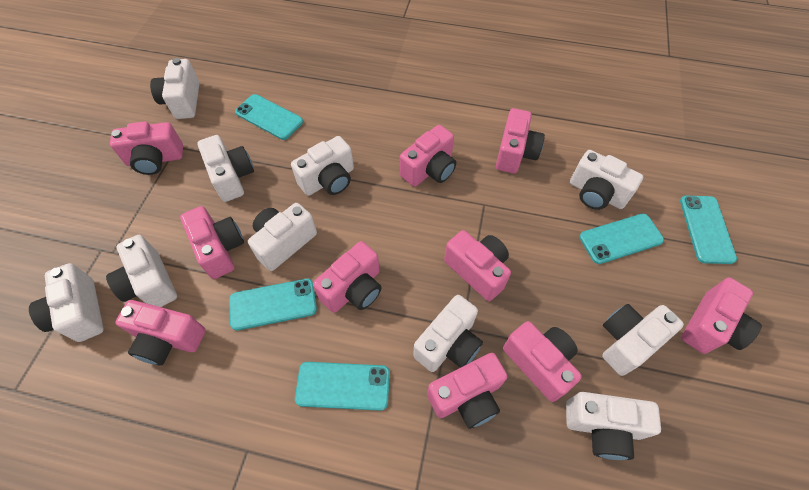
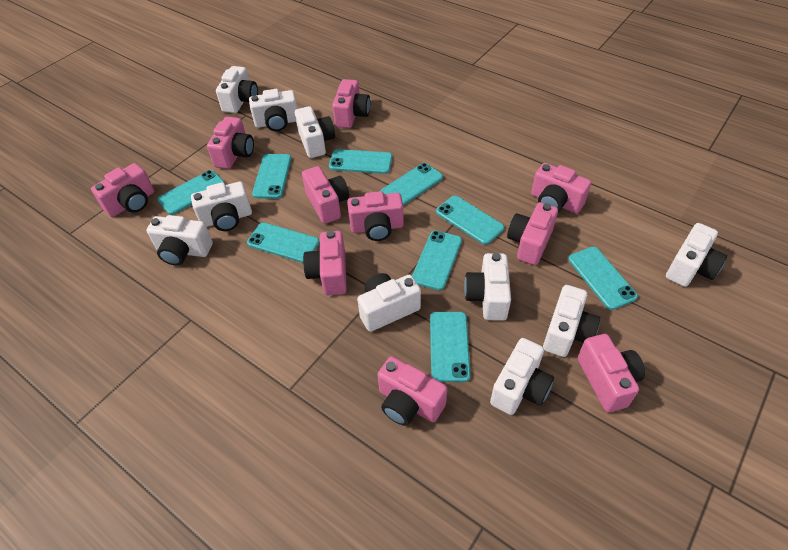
turquoise phone: 5 -> 9

